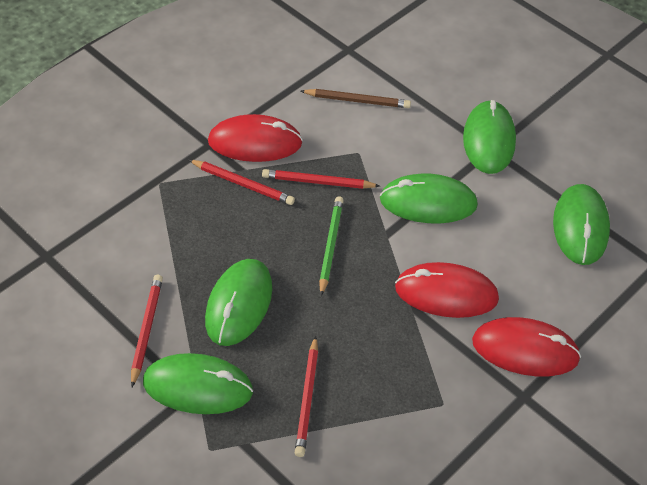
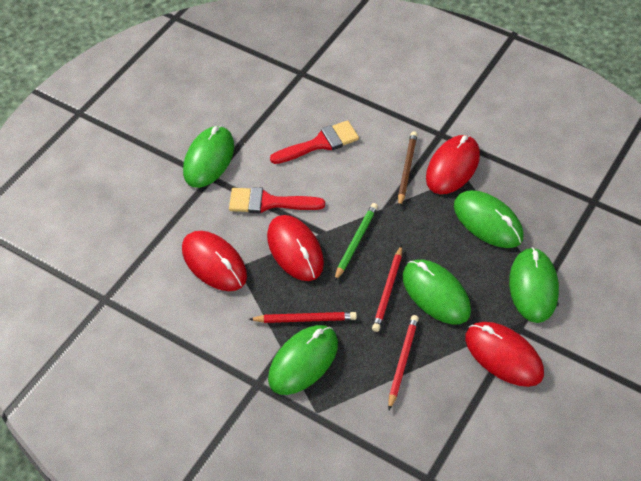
red brush: 0 -> 2
red mouse: 3 -> 4
red pencil: 4 -> 3

